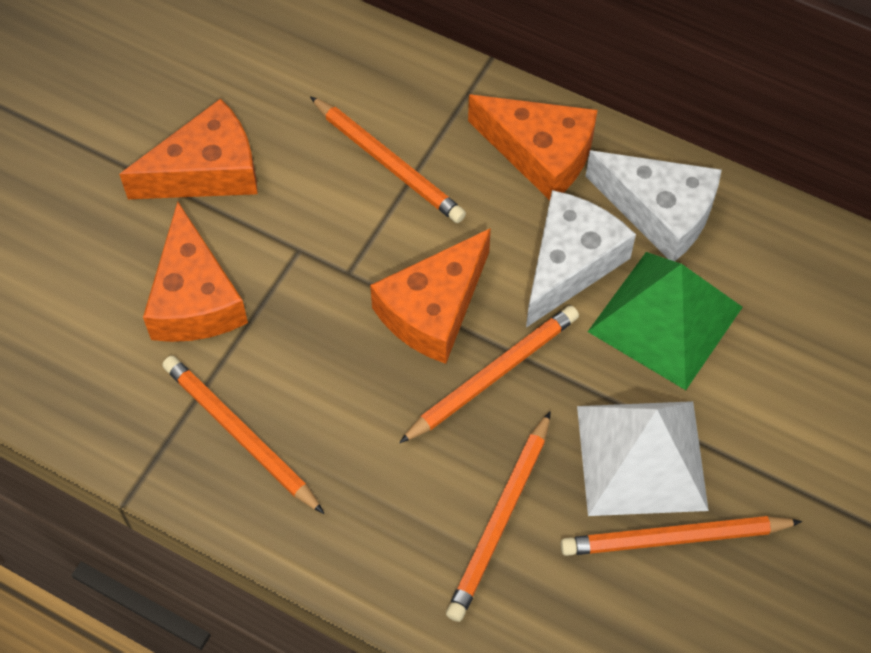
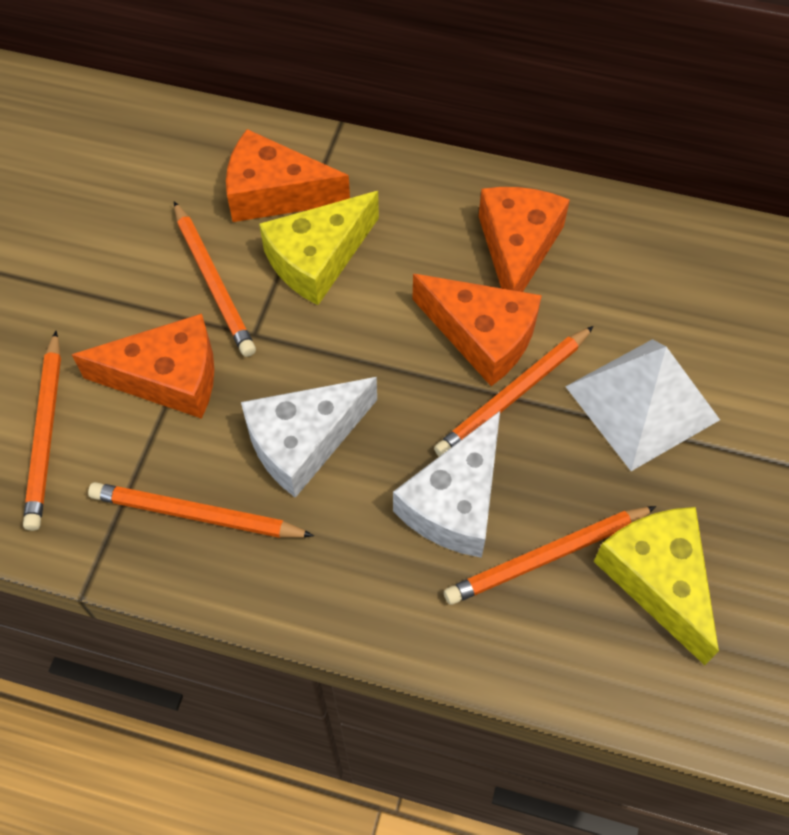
green pyramid: 1 -> 0
yellow cheese: 0 -> 2

